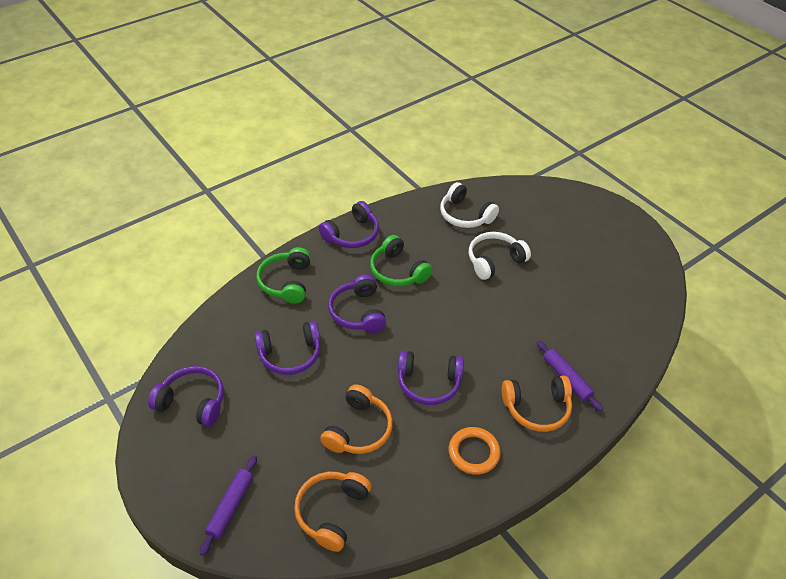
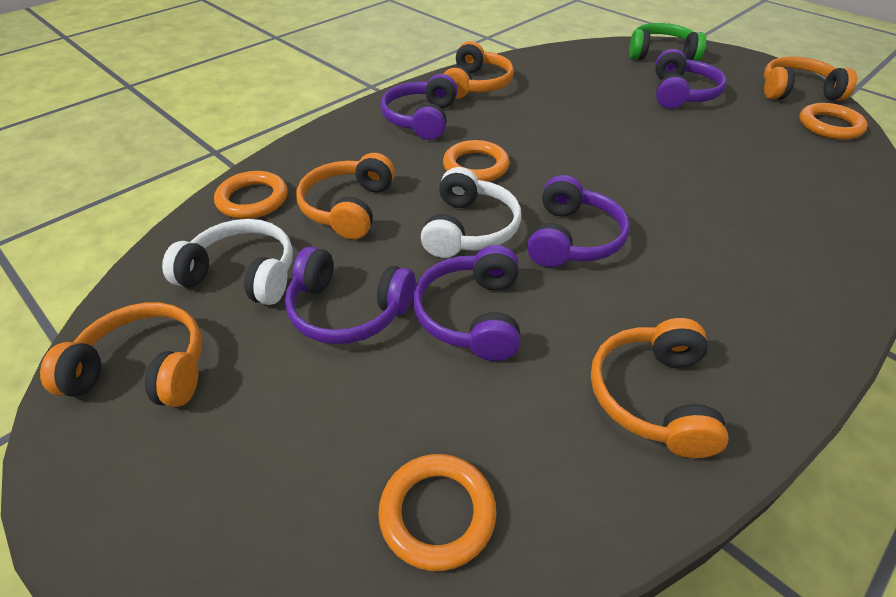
green headphones: 2 -> 1
orange headphones: 3 -> 5
orange ring: 1 -> 4
purple rolling pin: 2 -> 0

